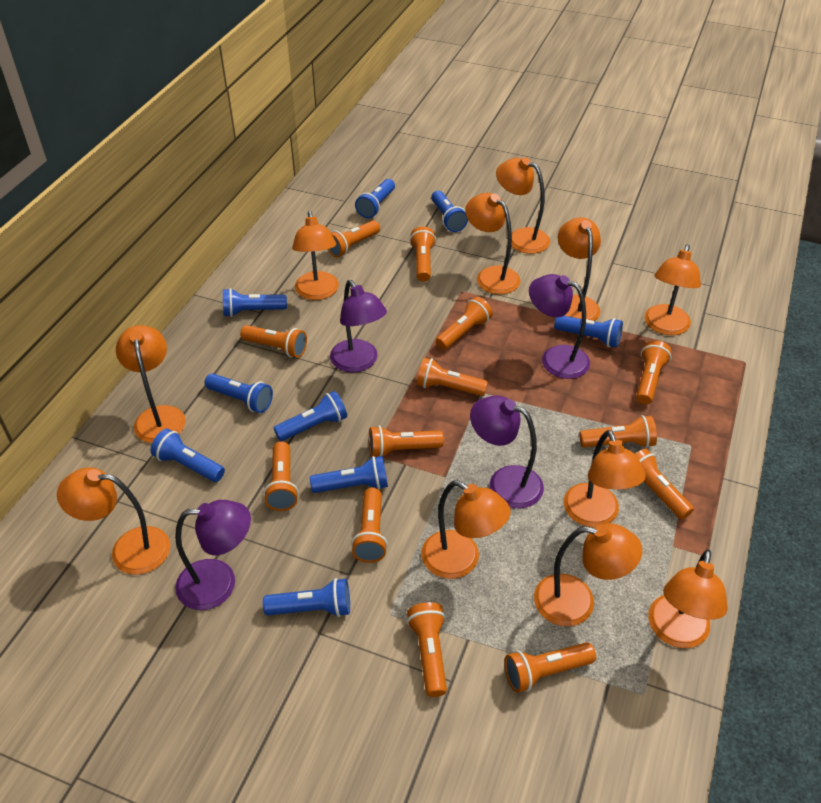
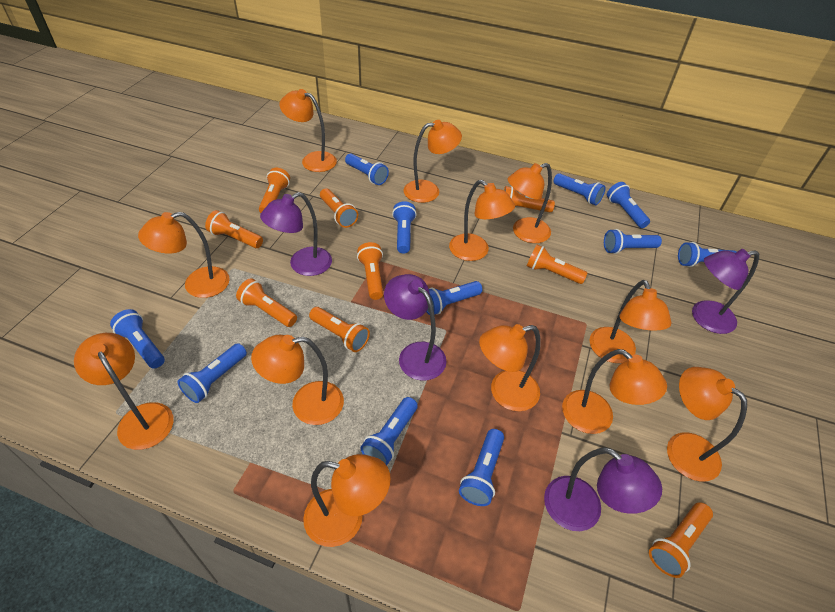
blue flashlight: 9 -> 11
orange flashlight: 13 -> 9
orange lamp: 11 -> 12

